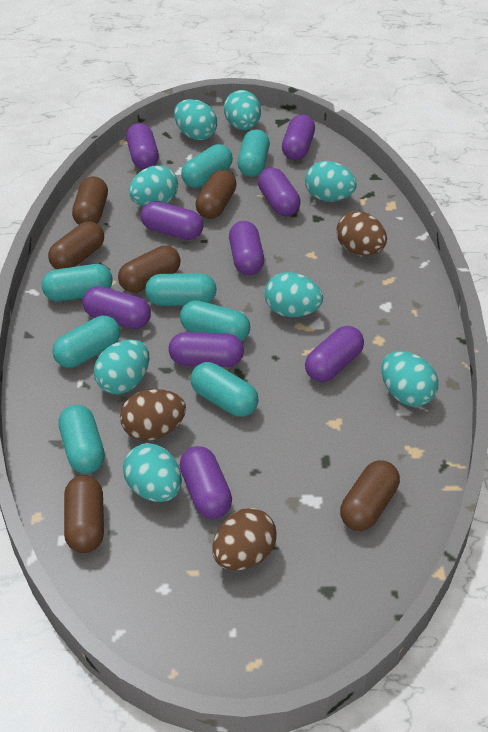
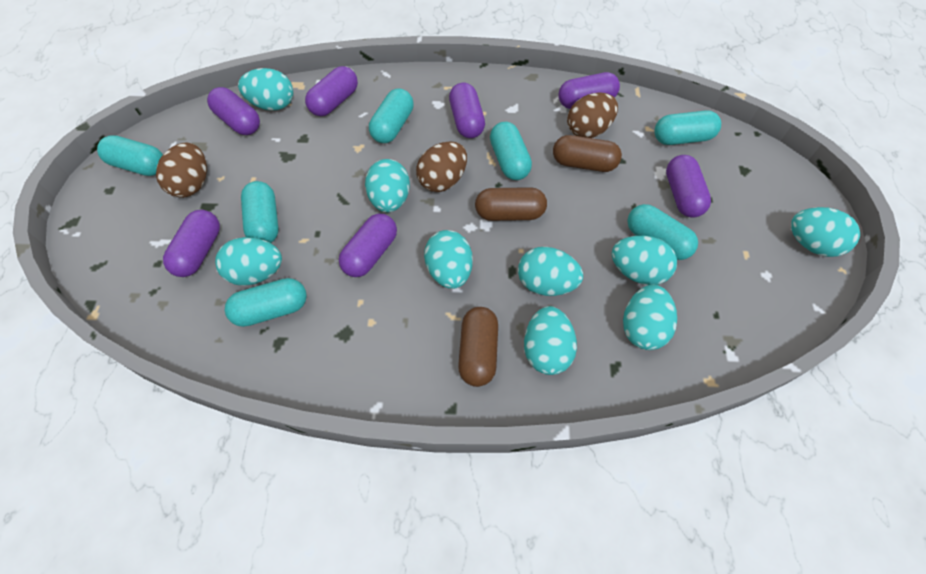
brown capsule: 6 -> 3
purple capsule: 9 -> 7
turquoise capsule: 8 -> 7
turquoise egg: 8 -> 9

